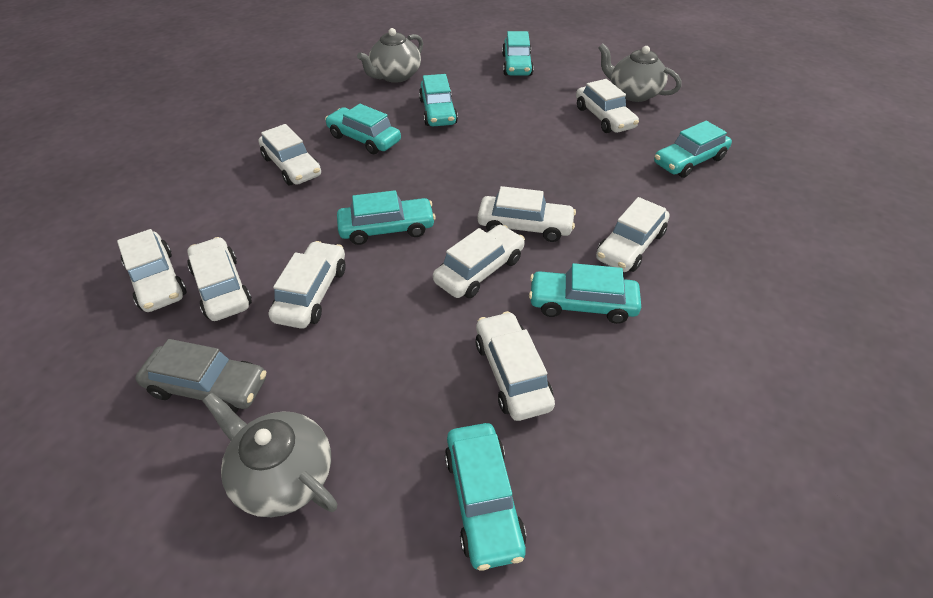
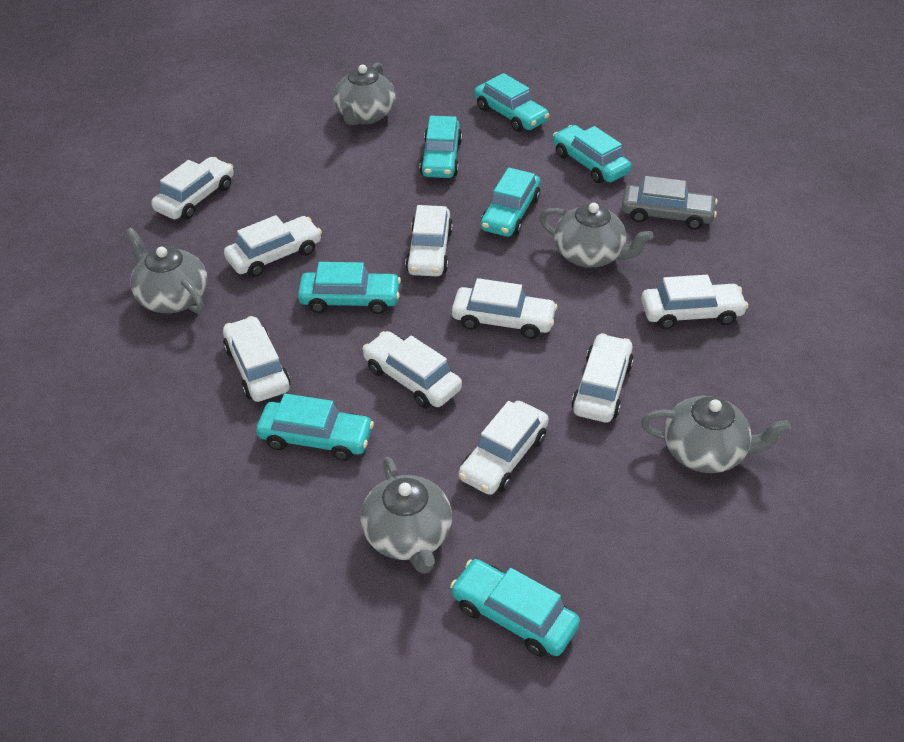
grey teapot: 3 -> 5

